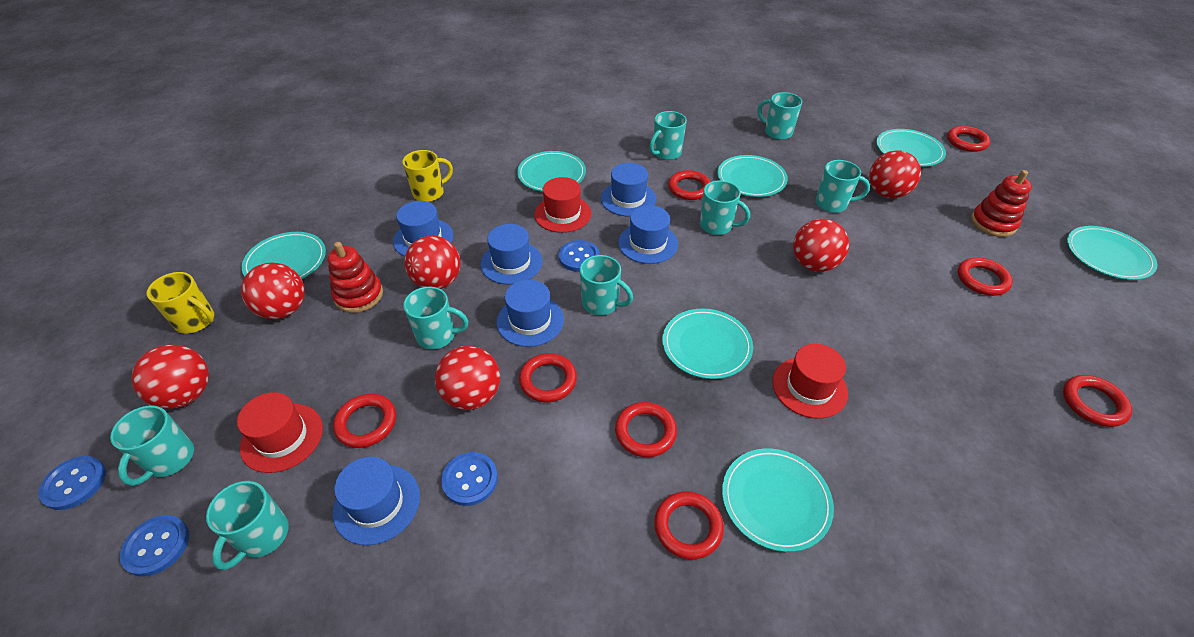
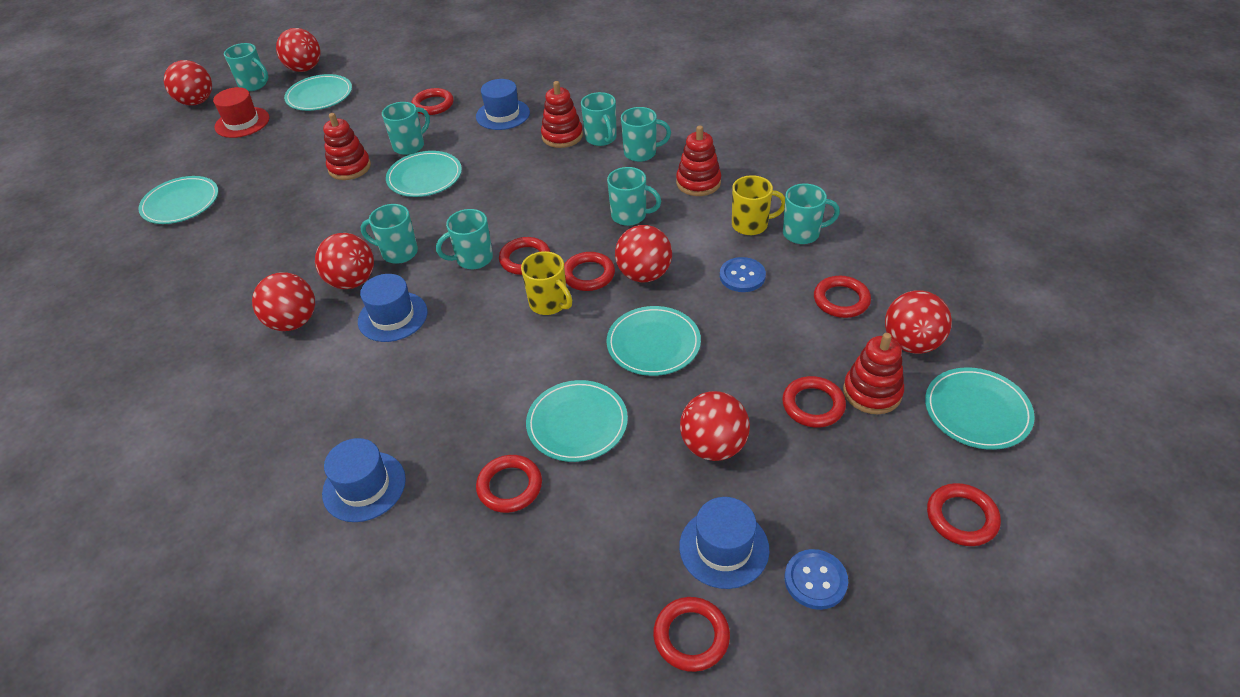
blue button: 4 -> 2
blue hat: 6 -> 4
red ball: 6 -> 7
red hat: 3 -> 1
red stacking toy: 2 -> 4
turquoise plate: 7 -> 6

